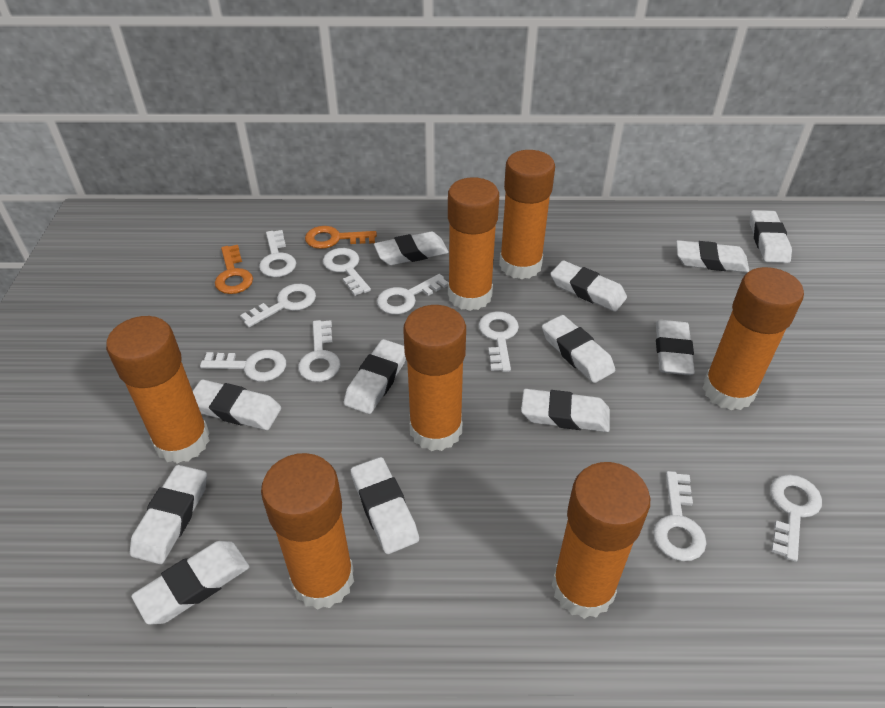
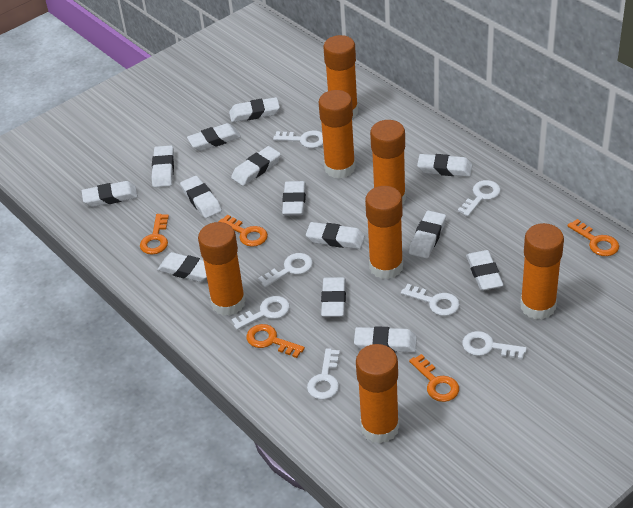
orange key: 2 -> 5
white eraser: 12 -> 14
white key: 9 -> 7

